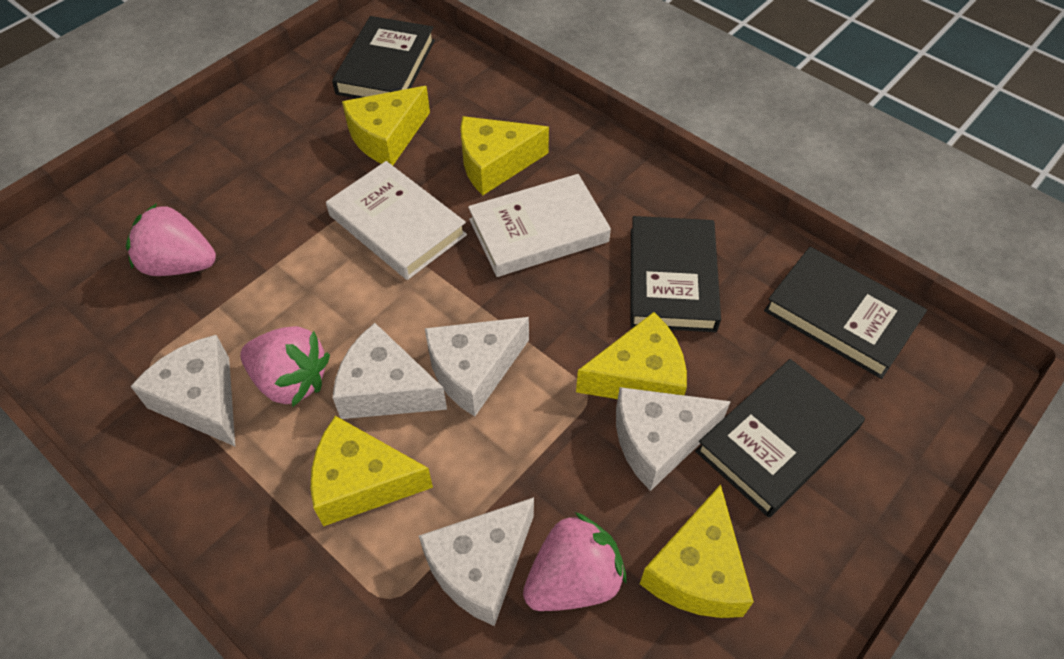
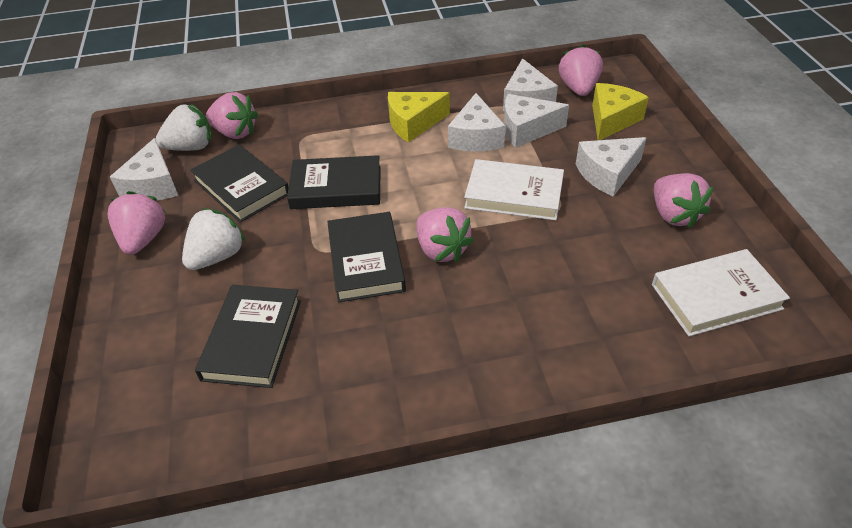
pink strawberry: 3 -> 5
white strawberry: 0 -> 2
yellow cheese: 5 -> 2

